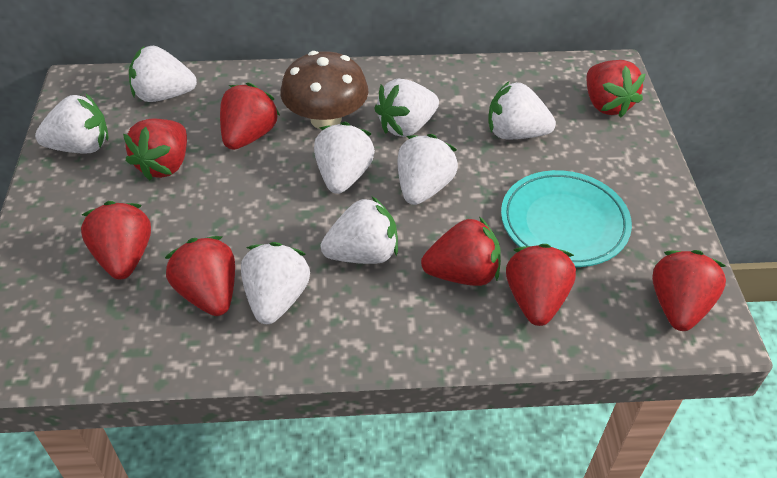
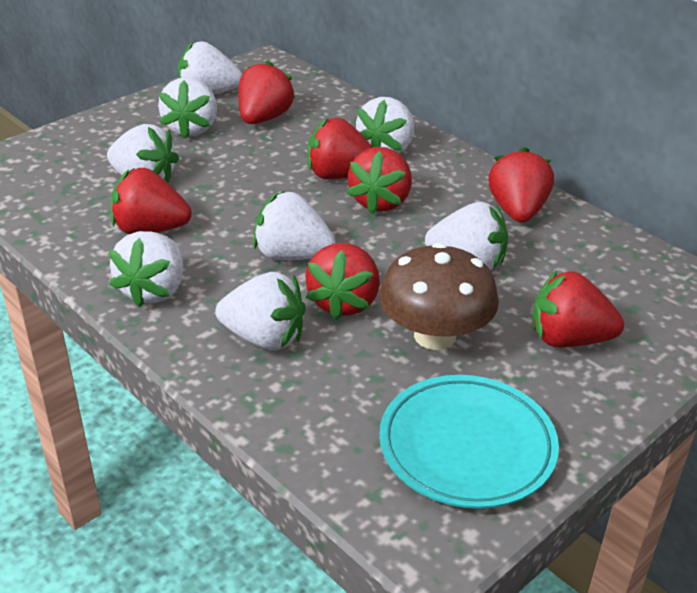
red strawberry: 8 -> 7

